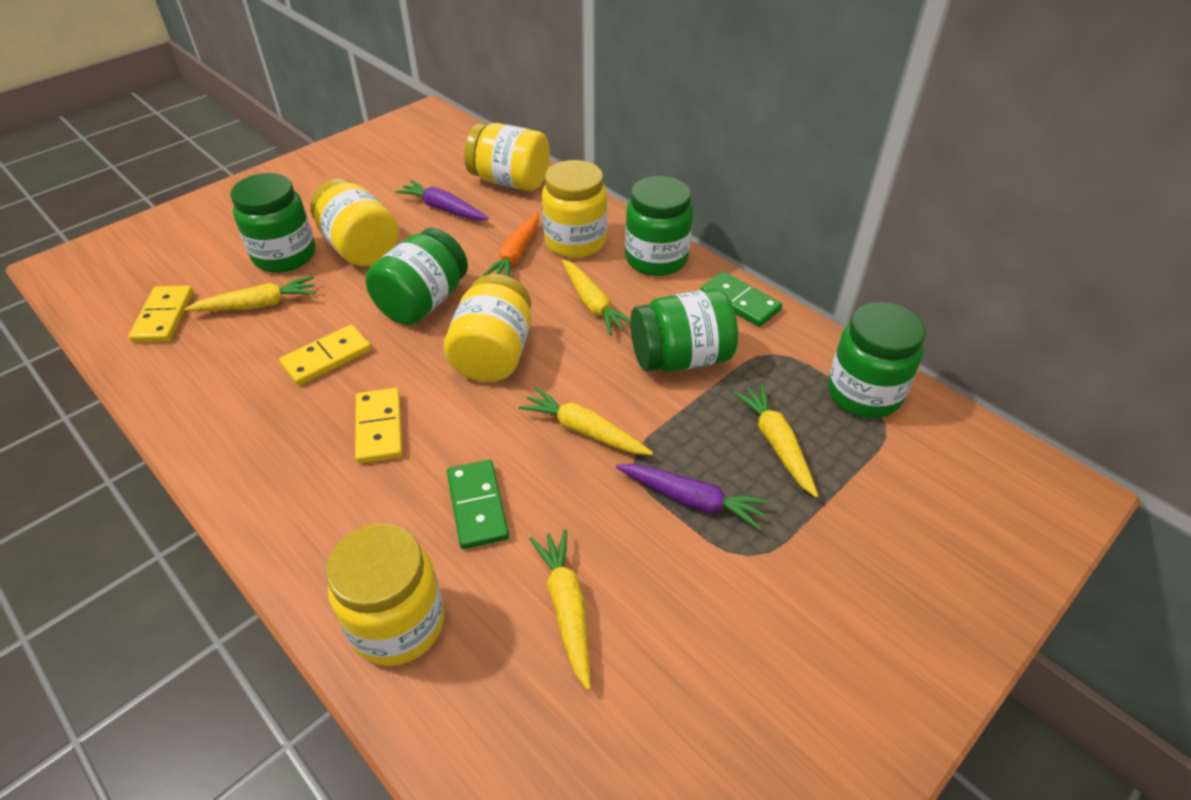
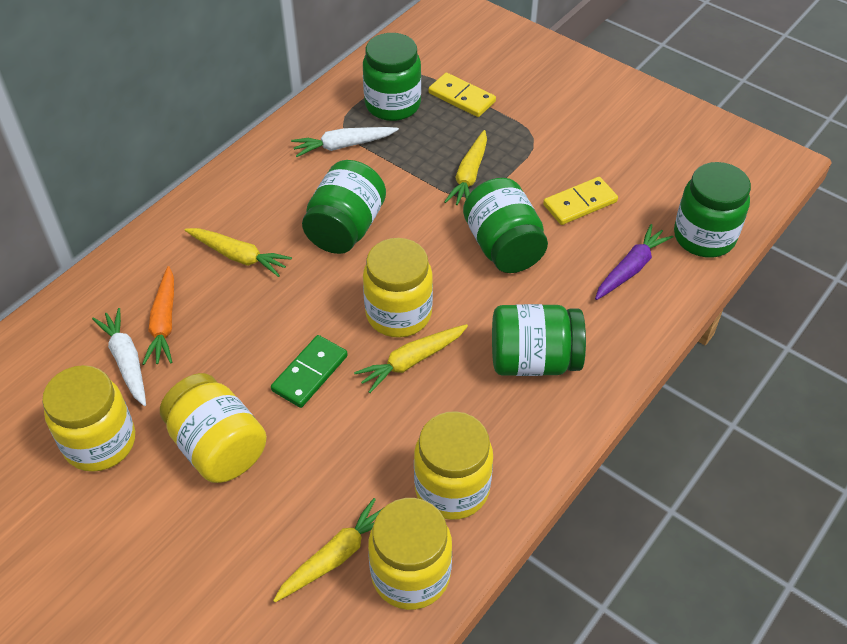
green domino: 2 -> 1
purple carrot: 2 -> 1
white carrot: 0 -> 2
yellow carrot: 5 -> 4
yellow domino: 3 -> 2

